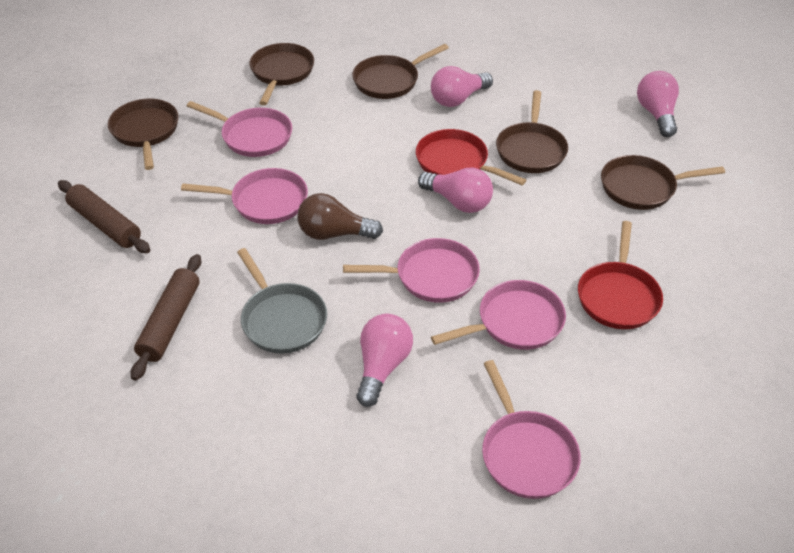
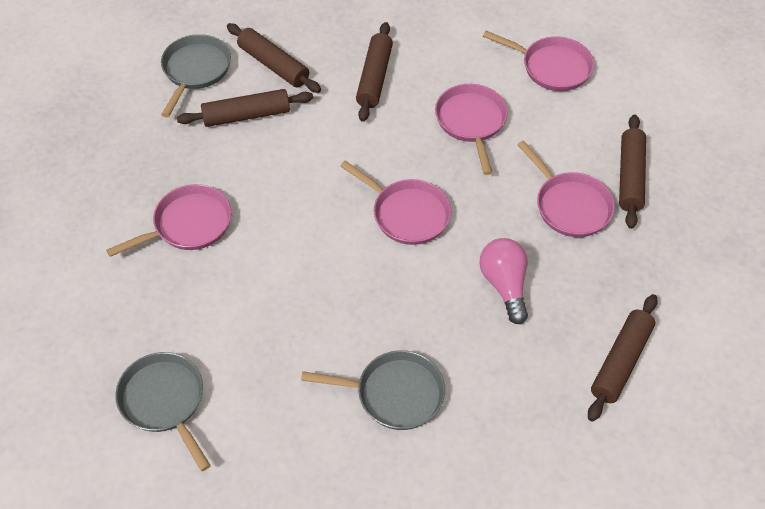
brown light bulb: 1 -> 0
brown pan: 5 -> 0
brown rolling pin: 2 -> 5
grey pan: 1 -> 3
pink light bulb: 4 -> 1
red pan: 2 -> 0

